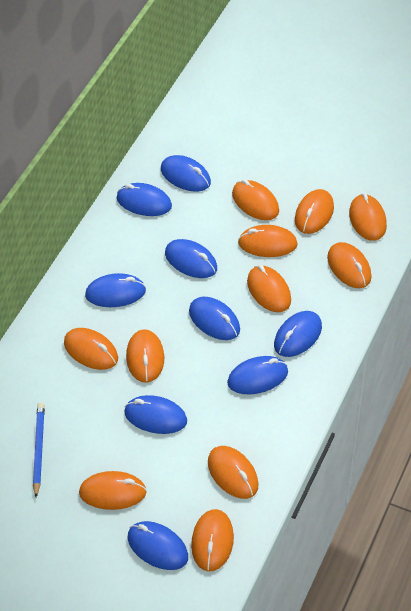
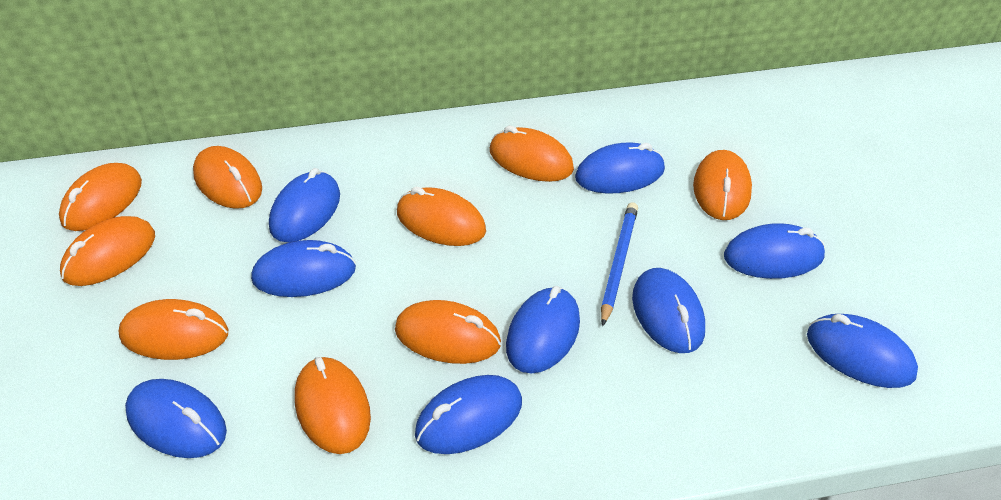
orange mouse: 11 -> 9

